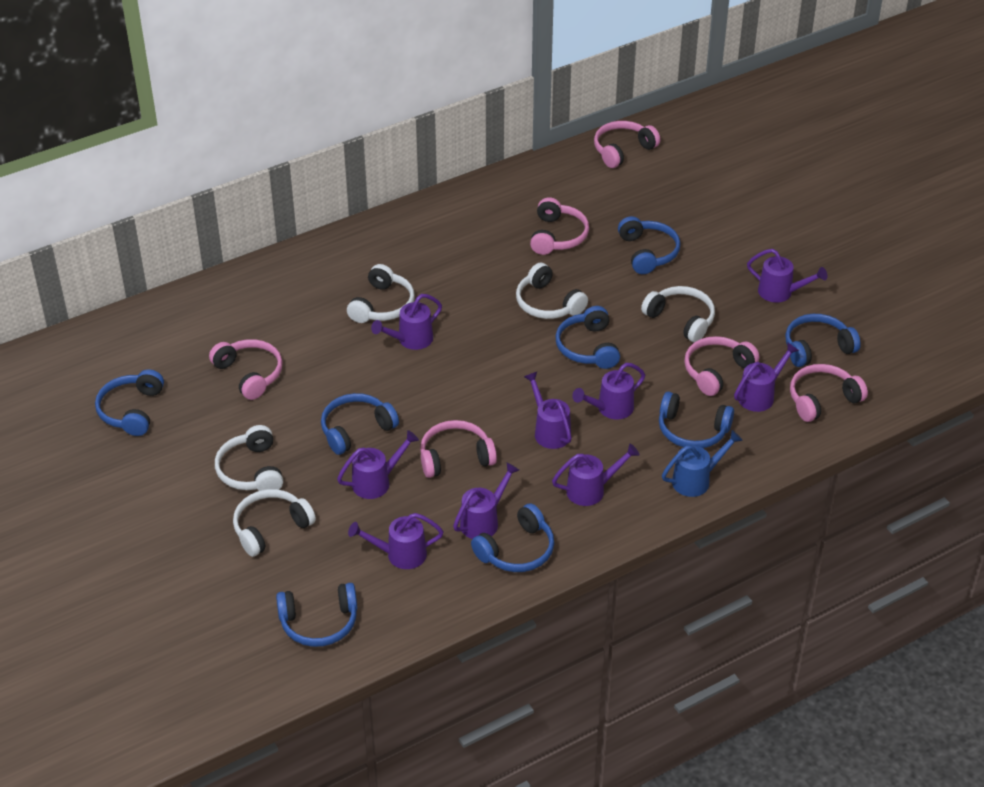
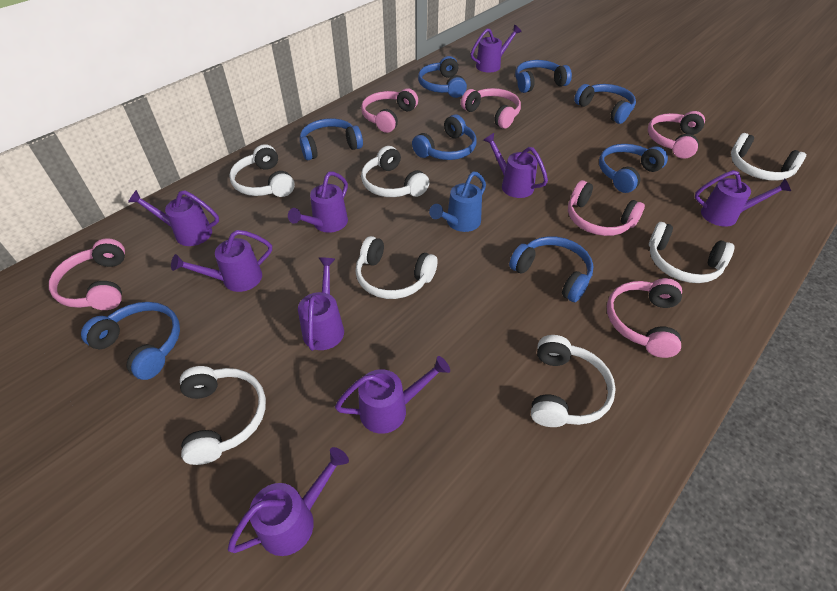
white headphones: 5 -> 7

